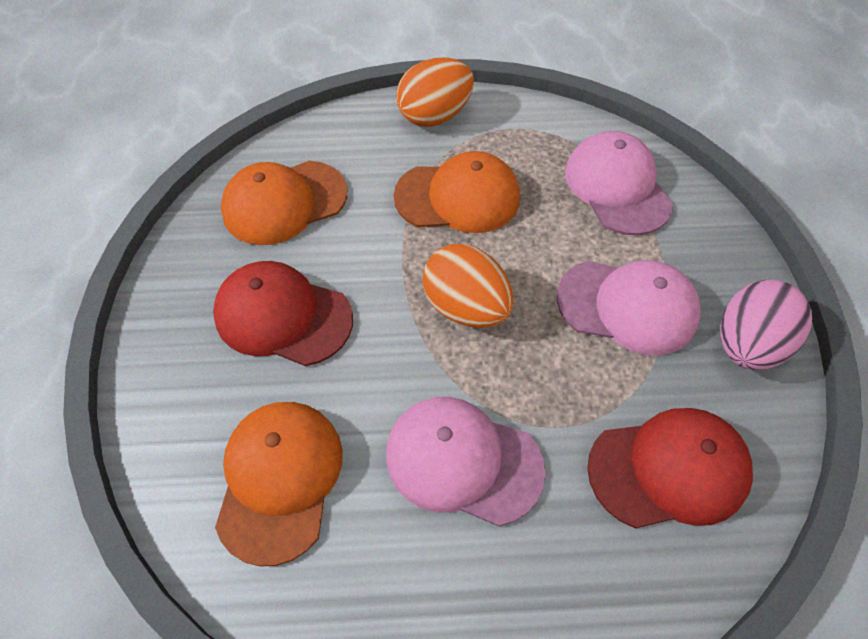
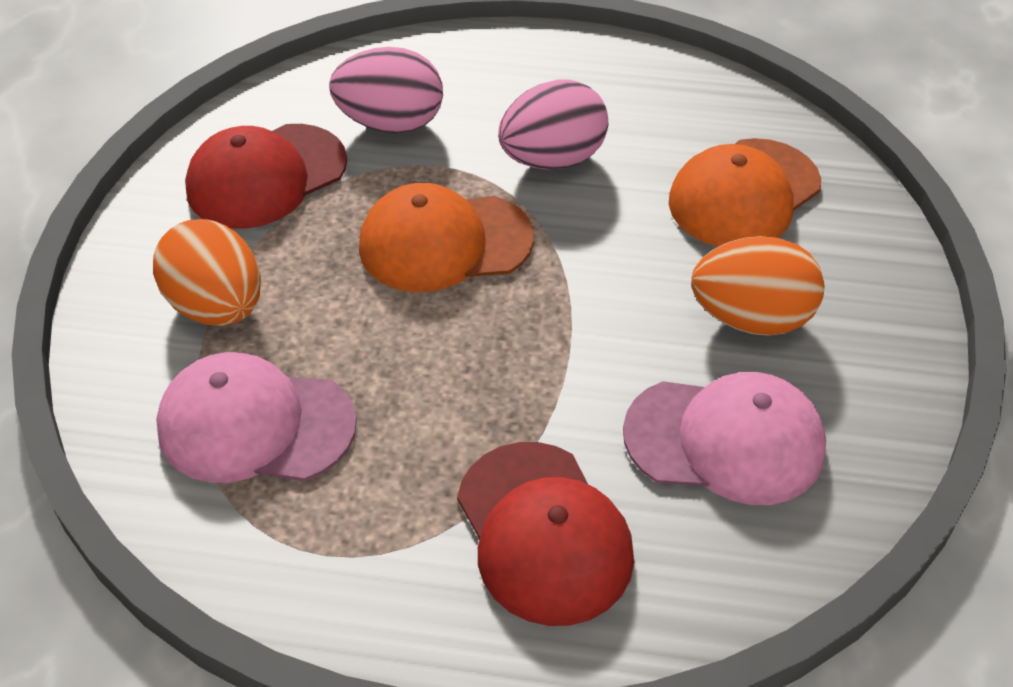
orange cap: 3 -> 2
pink cap: 3 -> 2
pink egg: 1 -> 2

